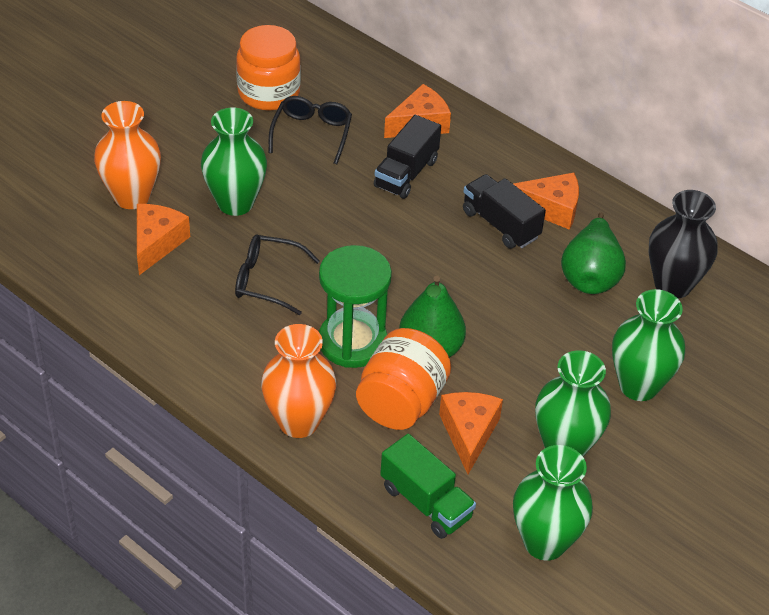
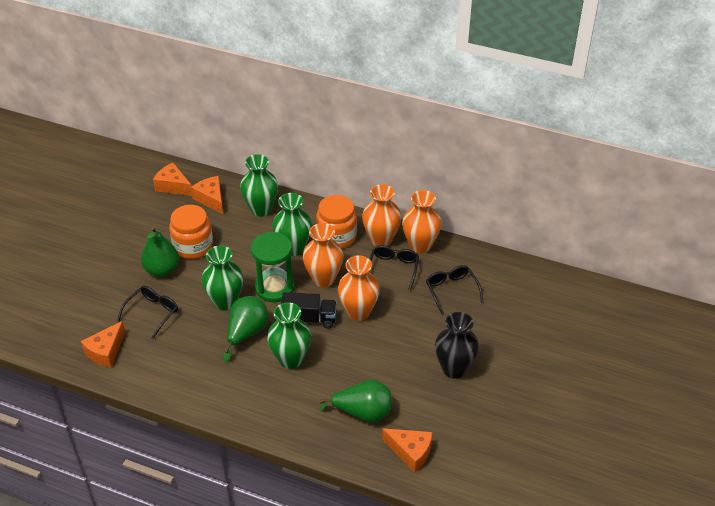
black glasses: 2 -> 3
black truck: 2 -> 1
green pear: 2 -> 3
green truck: 1 -> 0
orange vase: 2 -> 4

